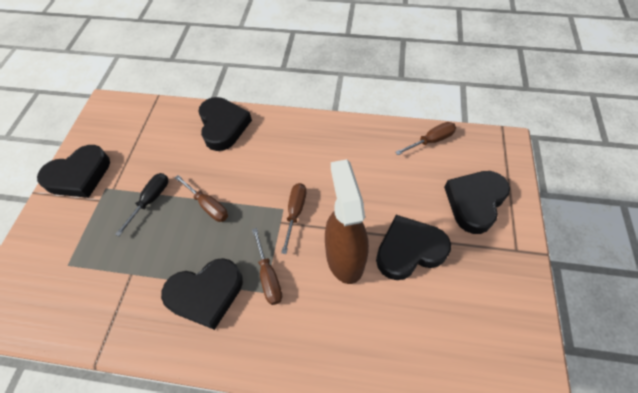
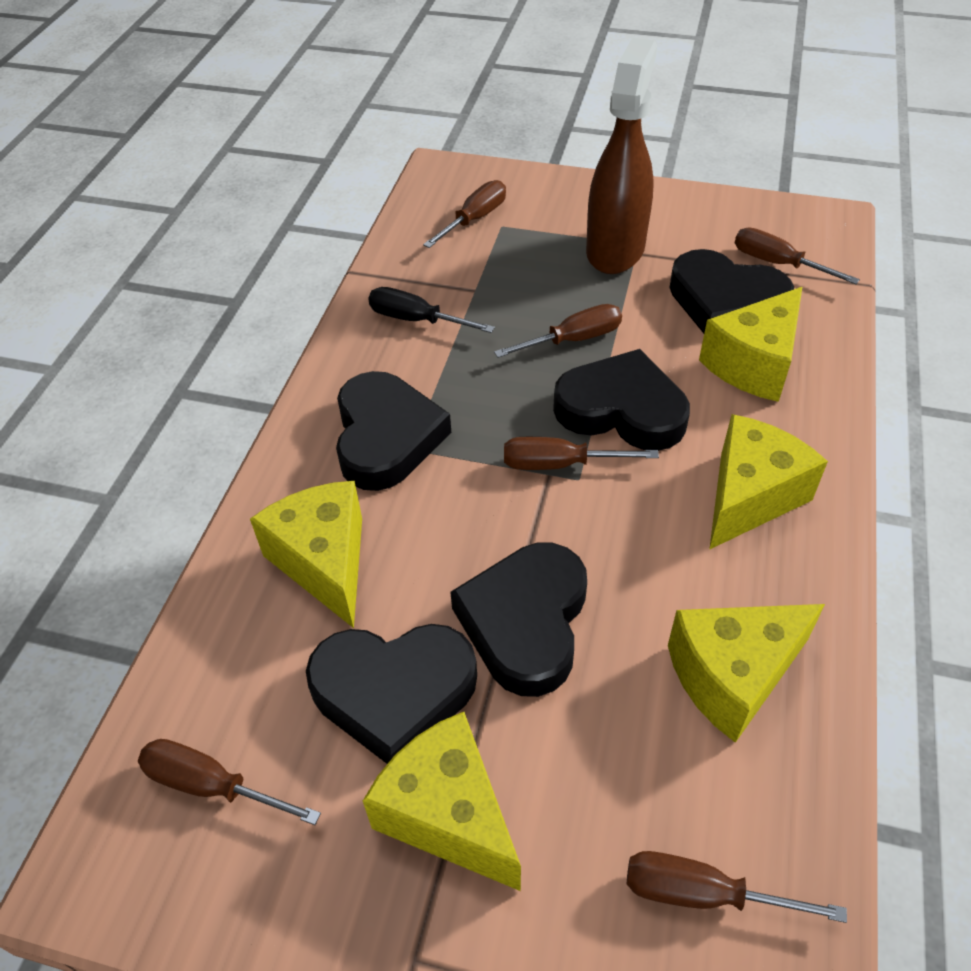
brown screwdriver: 4 -> 6
yellow cheese: 0 -> 5

